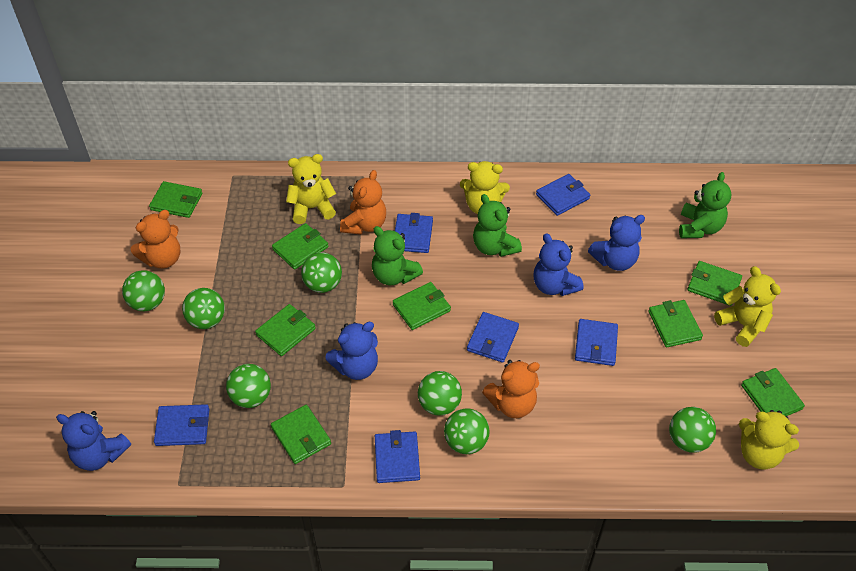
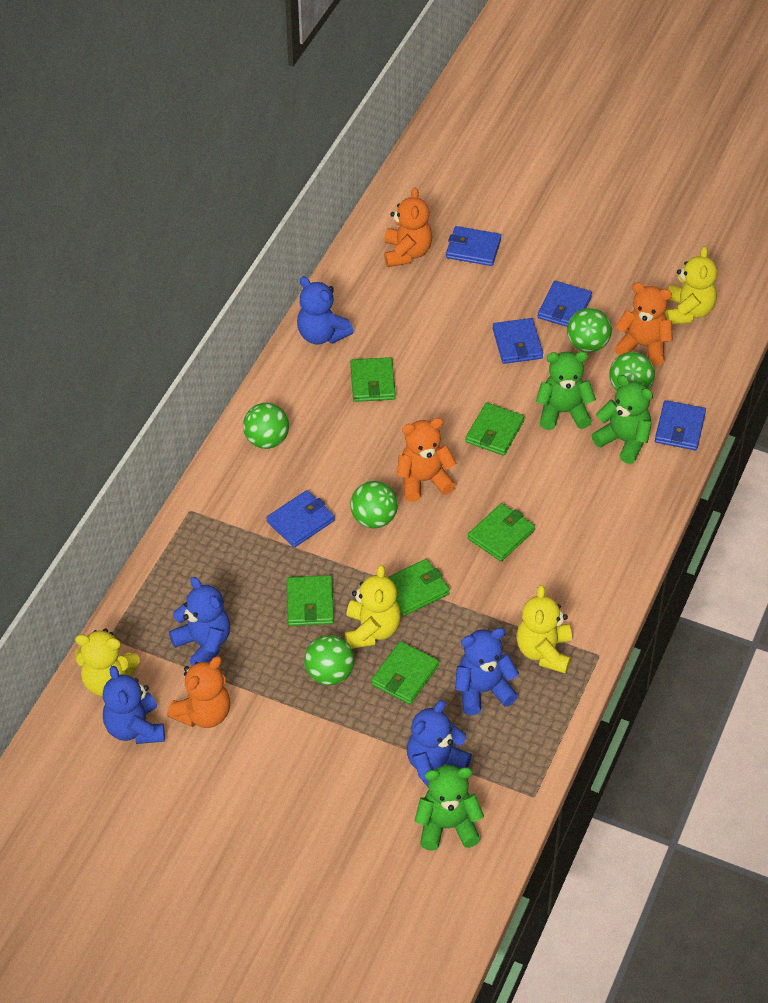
blue teddy bear: 4 -> 5
blue wallet: 6 -> 5
green ball: 7 -> 5
green wallet: 8 -> 6
orange teddy bear: 3 -> 4

